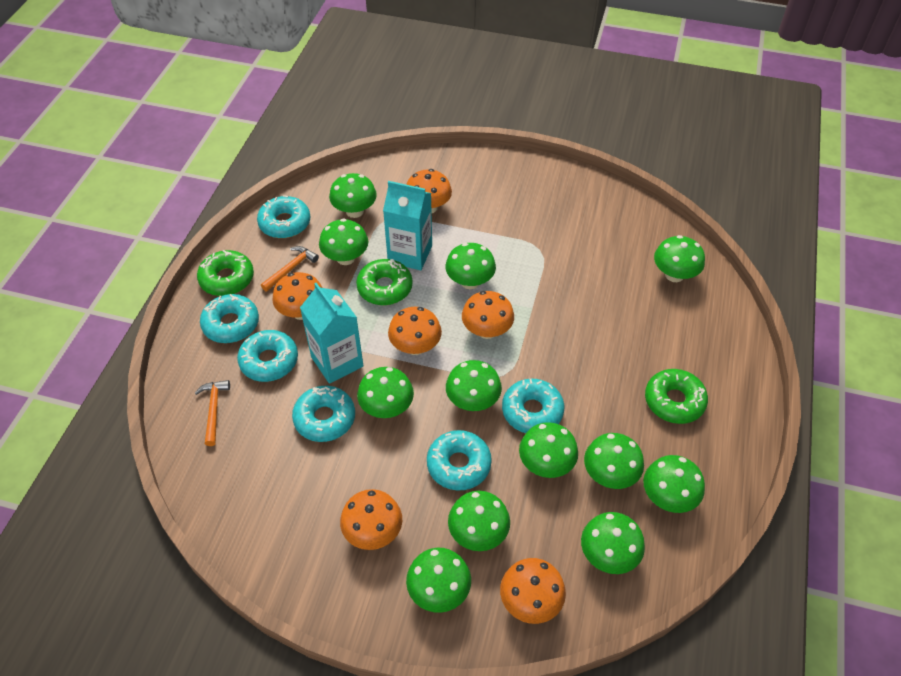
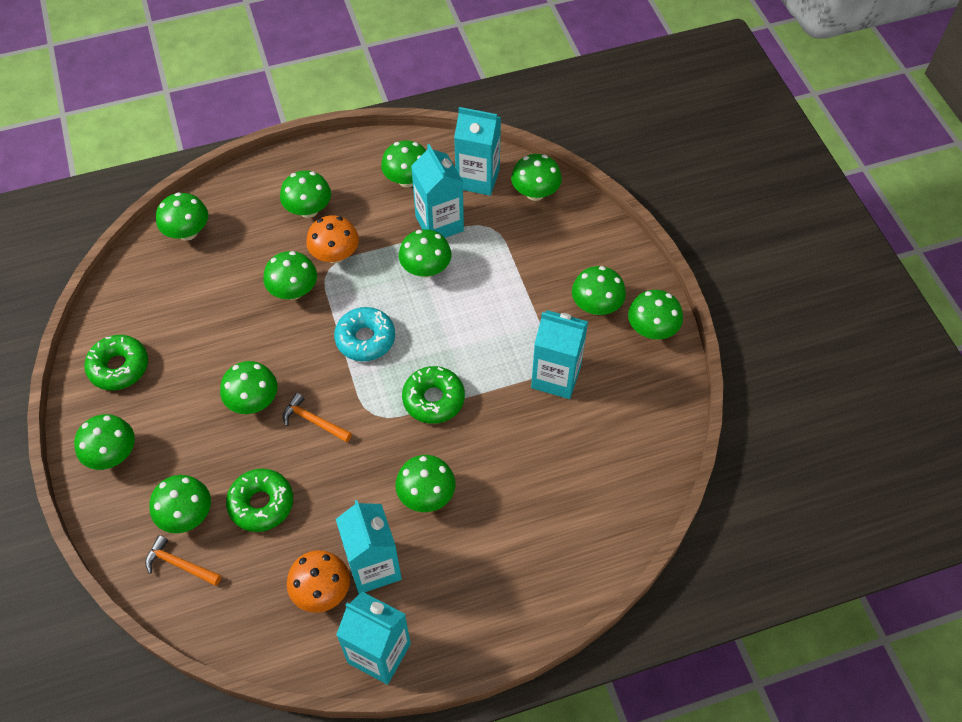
orange mushroom: 6 -> 2
turquoise carton: 2 -> 5
turquoise donut: 6 -> 1

